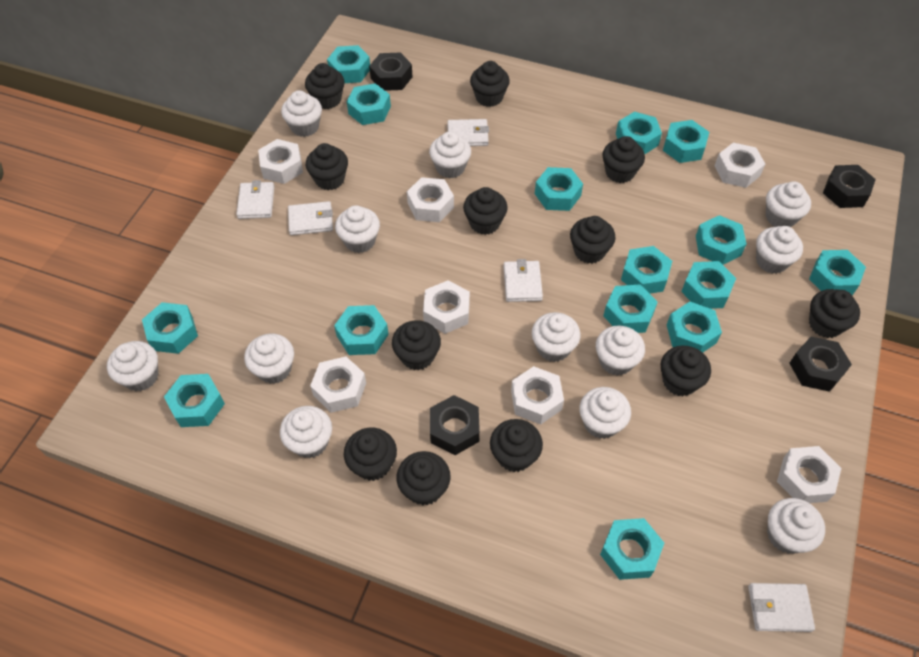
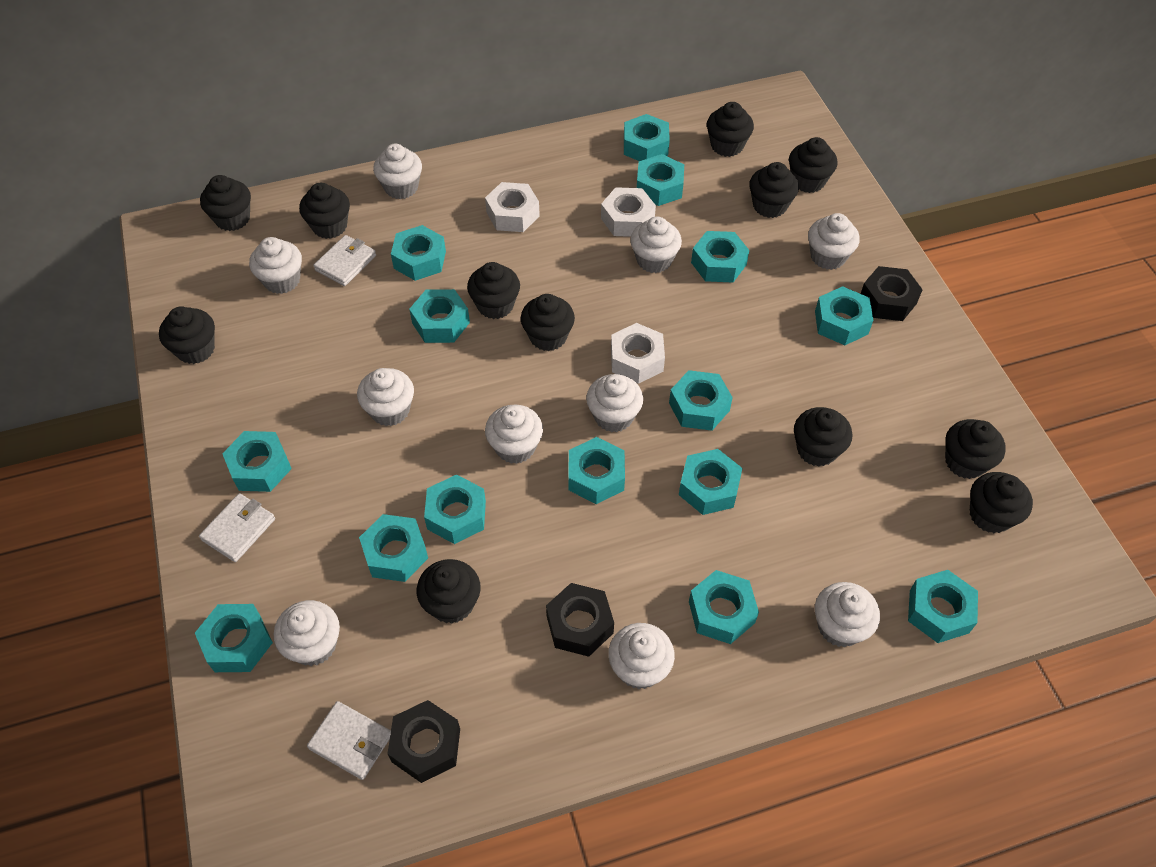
black nut: 4 -> 3
white cupcake: 12 -> 10
white nut: 7 -> 3
white wallet: 5 -> 3

